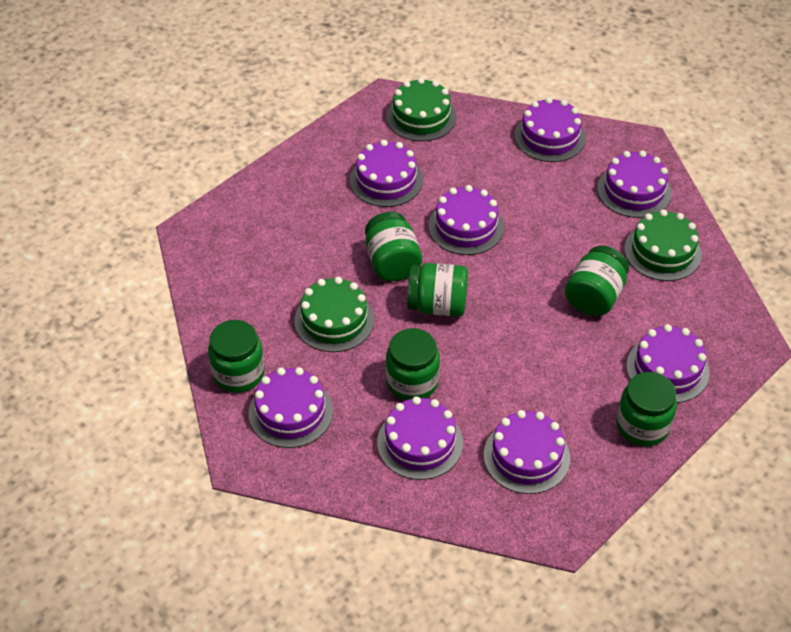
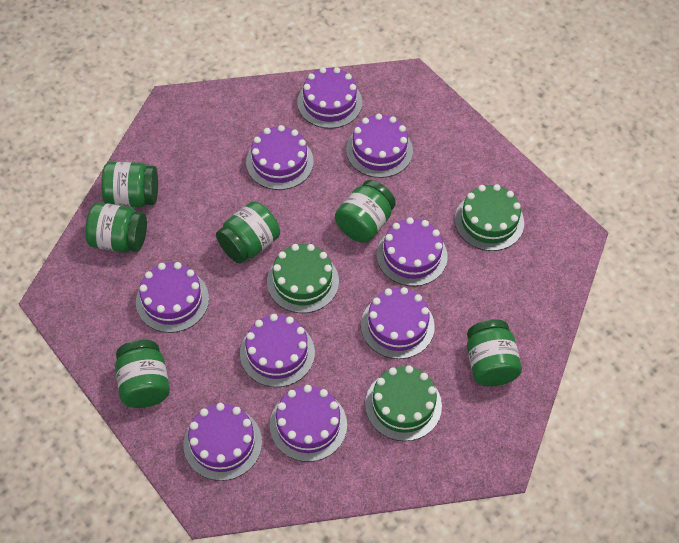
purple cake: 8 -> 9

